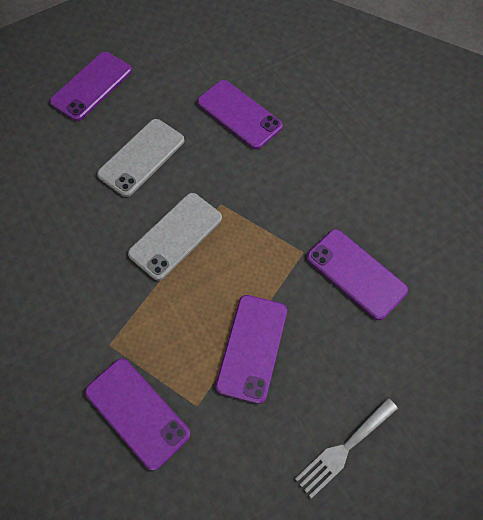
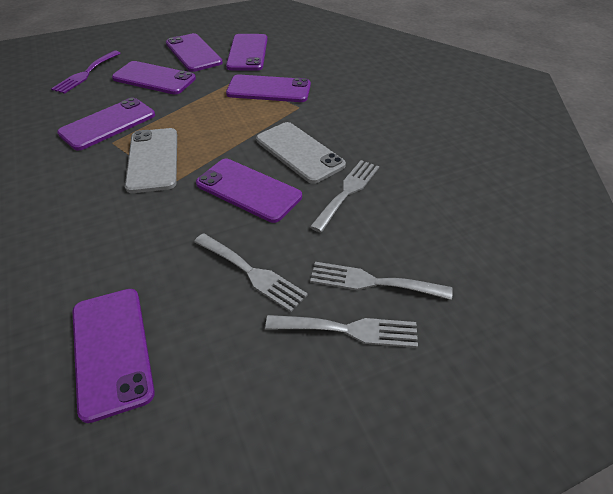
grey fork: 1 -> 4
purple fork: 0 -> 1
purple phone: 5 -> 7

